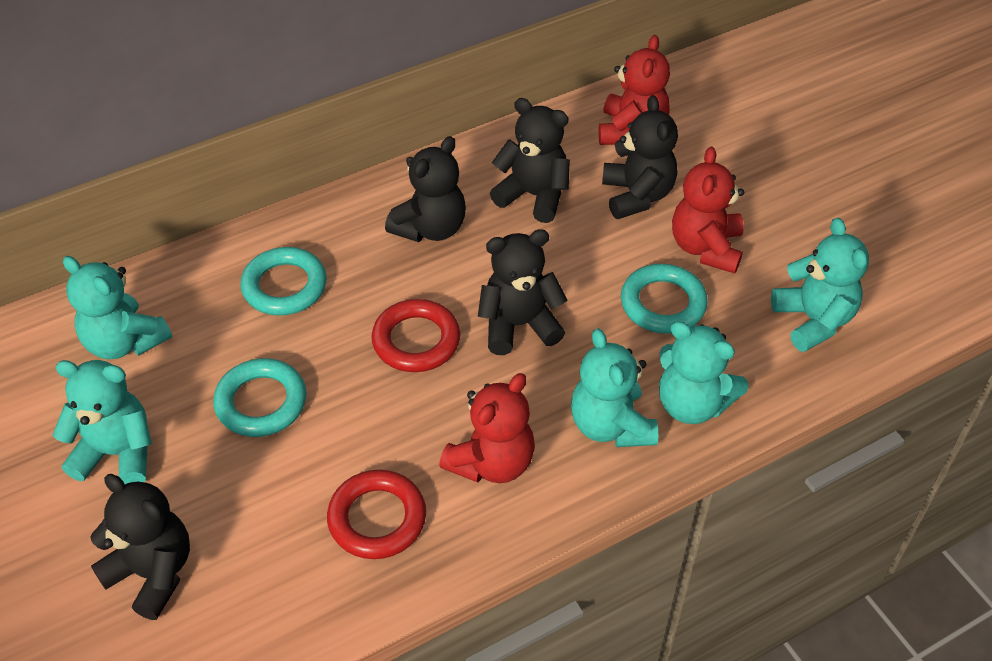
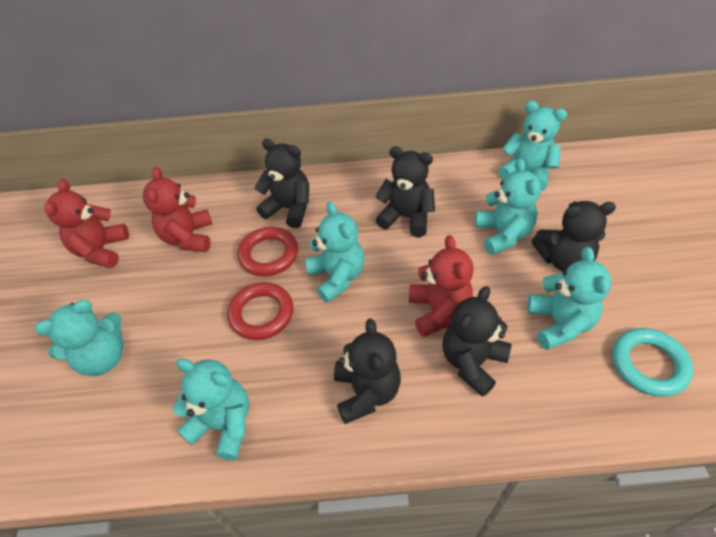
turquoise ring: 3 -> 1
turquoise teddy bear: 5 -> 6

